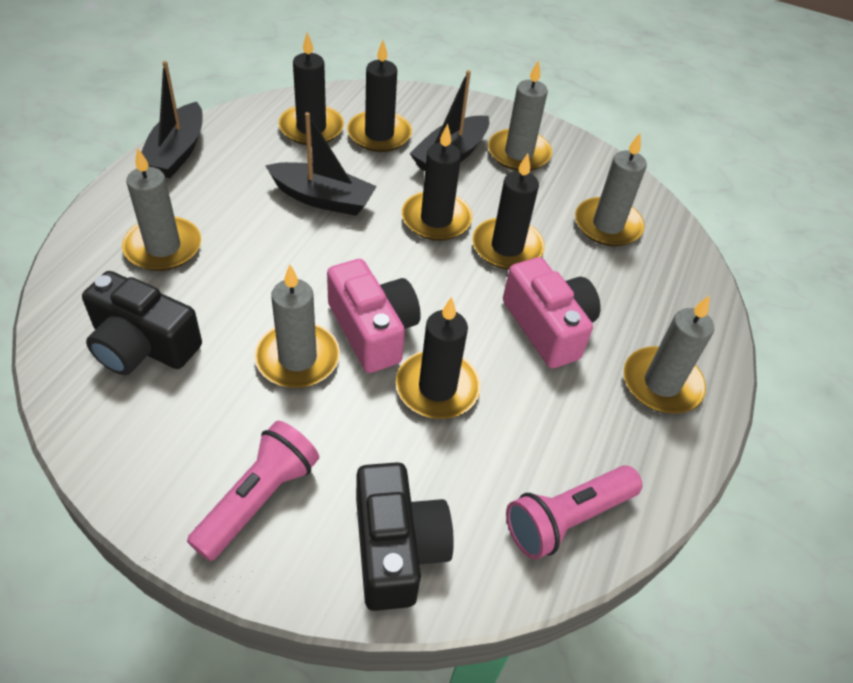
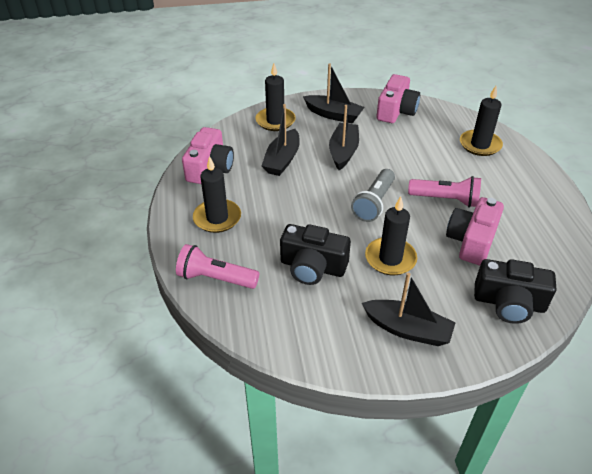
black boat: 3 -> 4
black candle: 5 -> 4
grey candle: 5 -> 0
grey flashlight: 0 -> 1
pink camera: 2 -> 3

